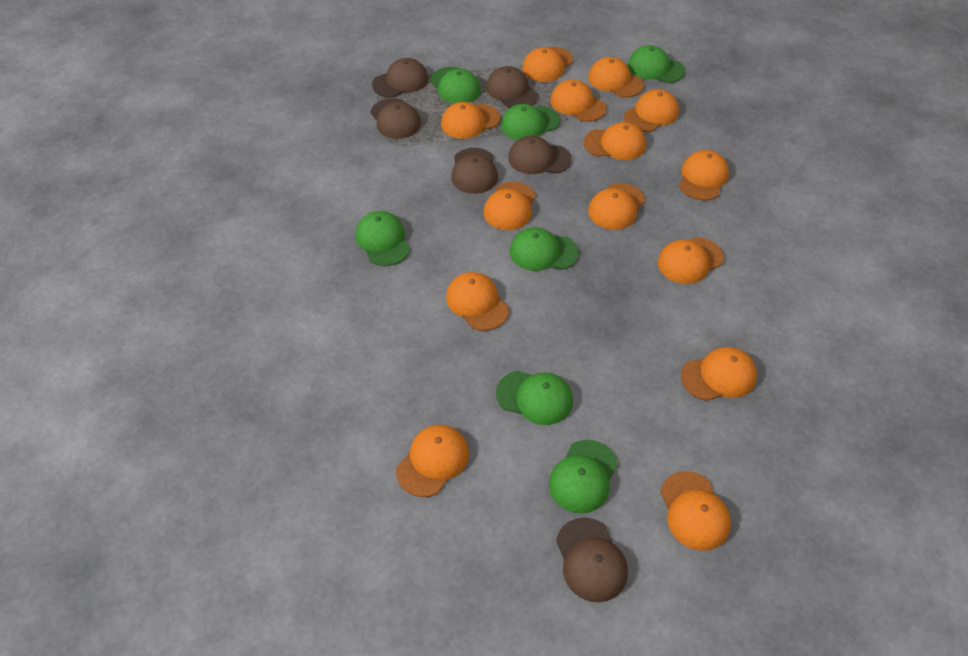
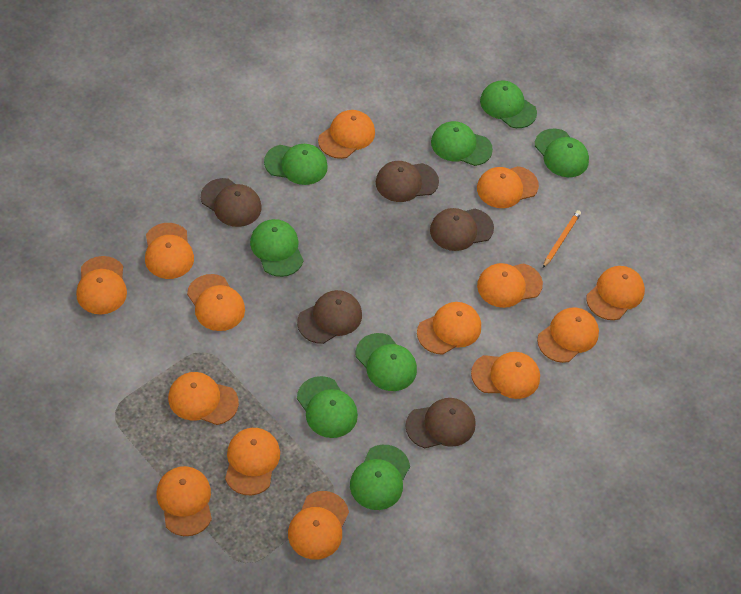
brown cap: 6 -> 5
green cap: 7 -> 8
orange pencil: 0 -> 1

